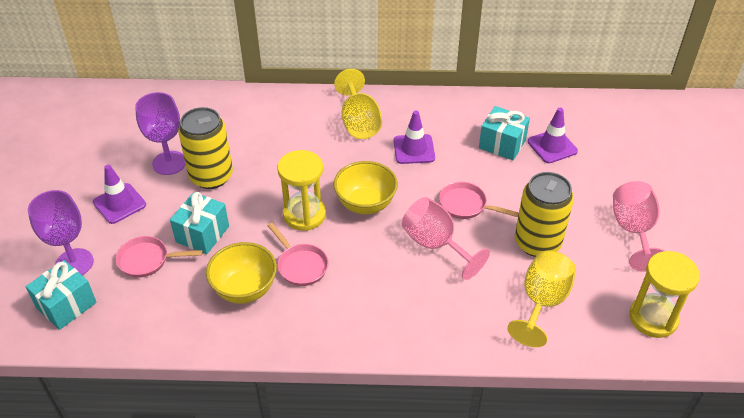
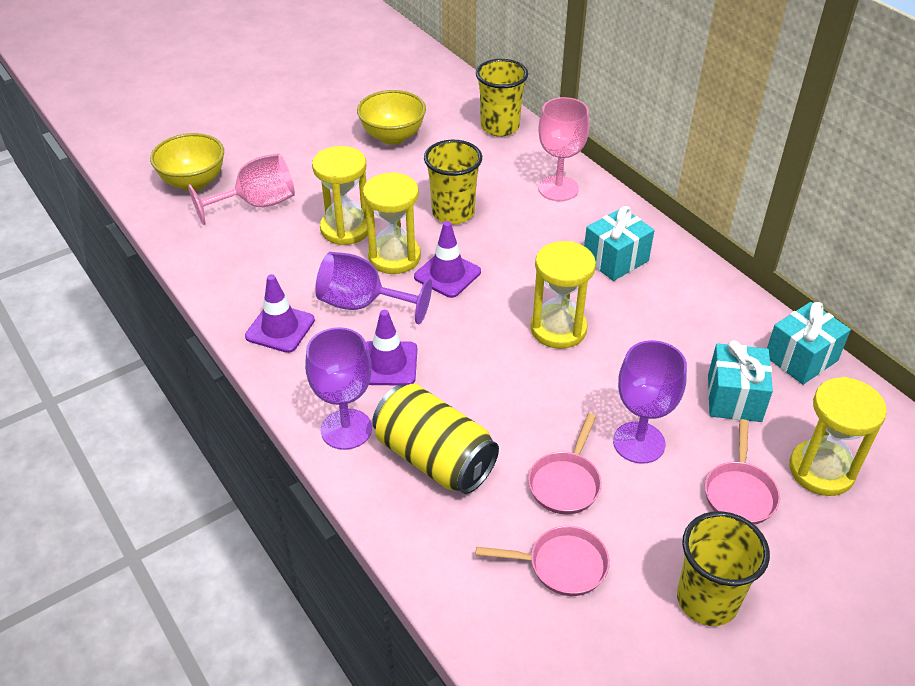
purple goblet: 2 -> 3
yellow can: 2 -> 1
yellow cup: 0 -> 3
yellow goblet: 2 -> 0
yellow hourglass: 2 -> 4

